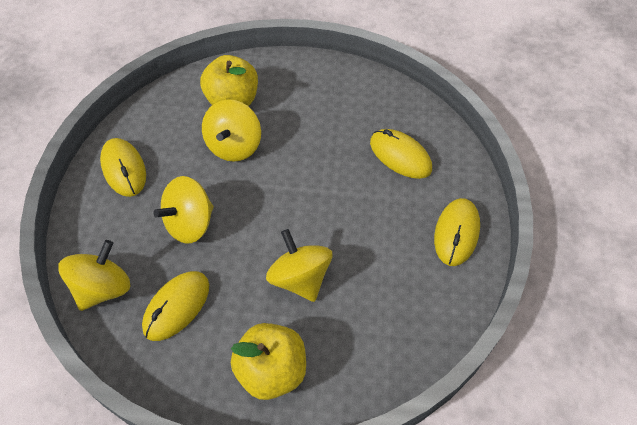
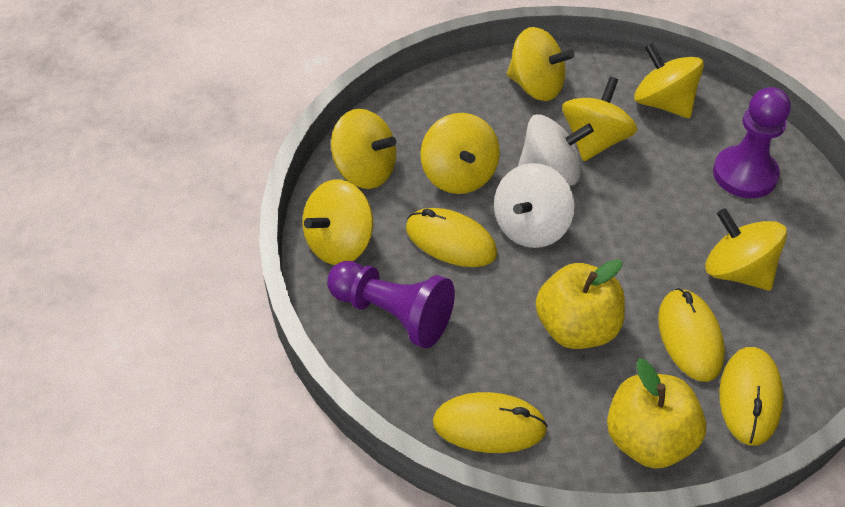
purple pawn: 0 -> 2
white spinning top: 0 -> 2
yellow spinning top: 4 -> 7

